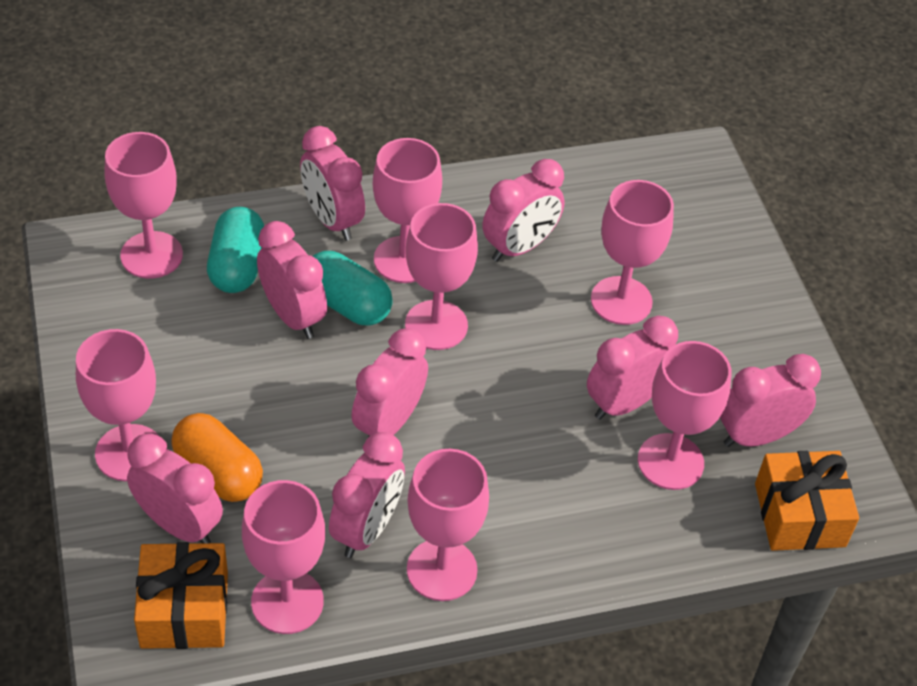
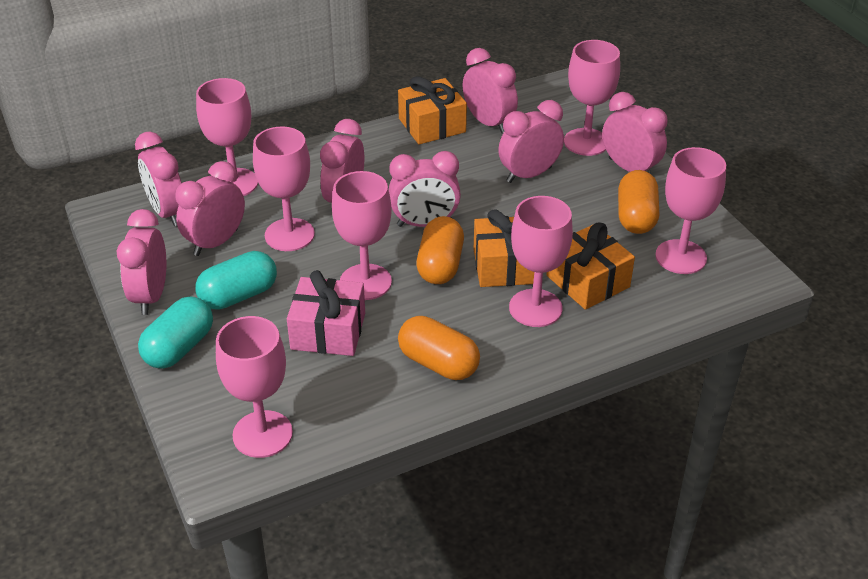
orange capsule: 1 -> 3
orange gift: 2 -> 3
pink gift: 0 -> 1
pink goblet: 8 -> 7

